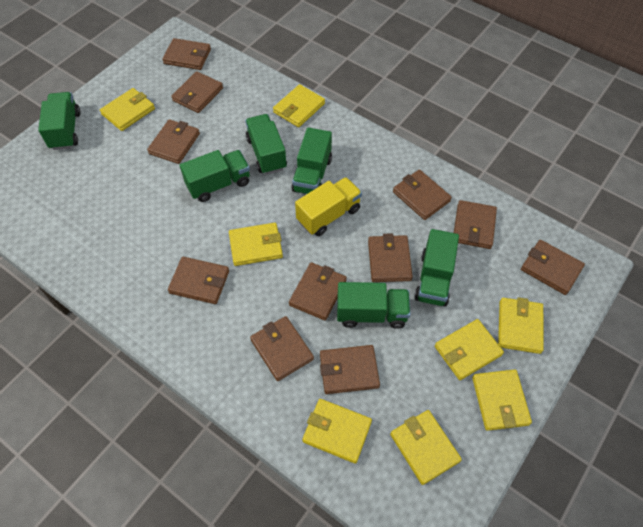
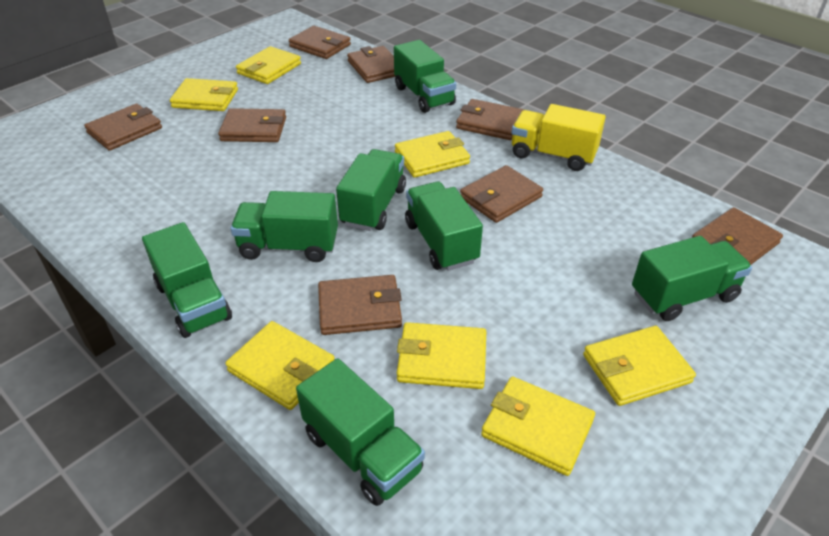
brown wallet: 11 -> 8
green truck: 6 -> 7
yellow wallet: 8 -> 7

